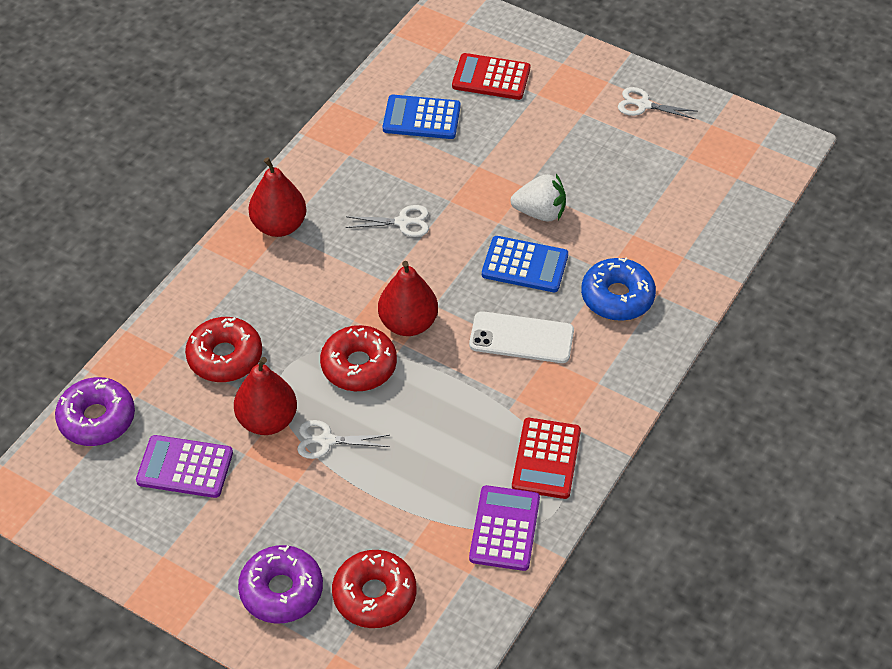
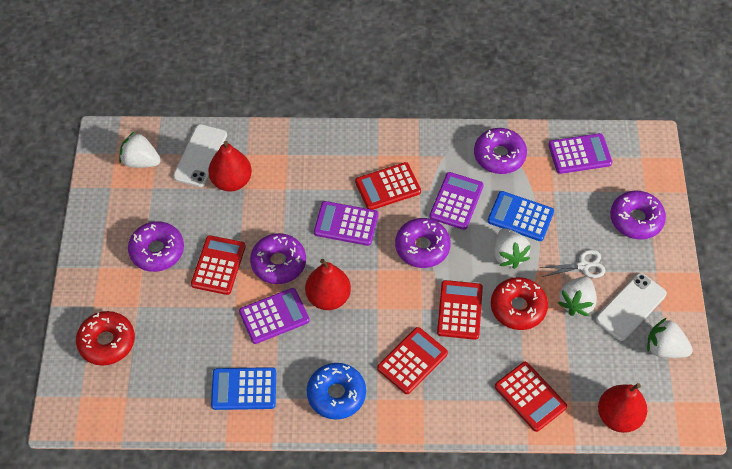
purple calculator: 2 -> 4
purple donut: 2 -> 5
red calculator: 2 -> 5
red donut: 3 -> 2
white phone: 1 -> 2
white scissors: 3 -> 1
white strawberry: 1 -> 4

